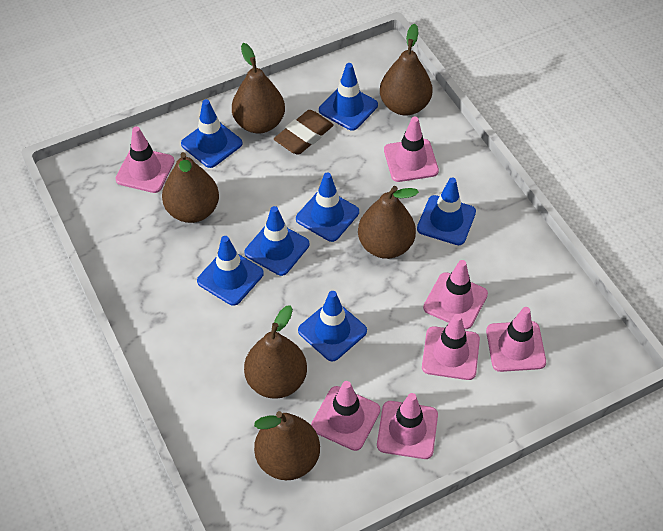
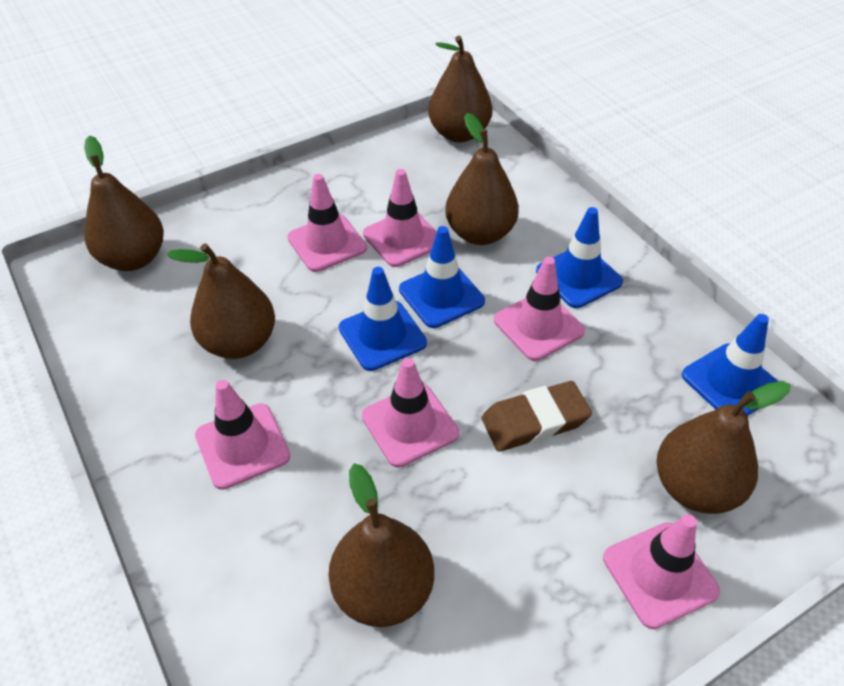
blue traffic cone: 7 -> 4
pink traffic cone: 7 -> 6

